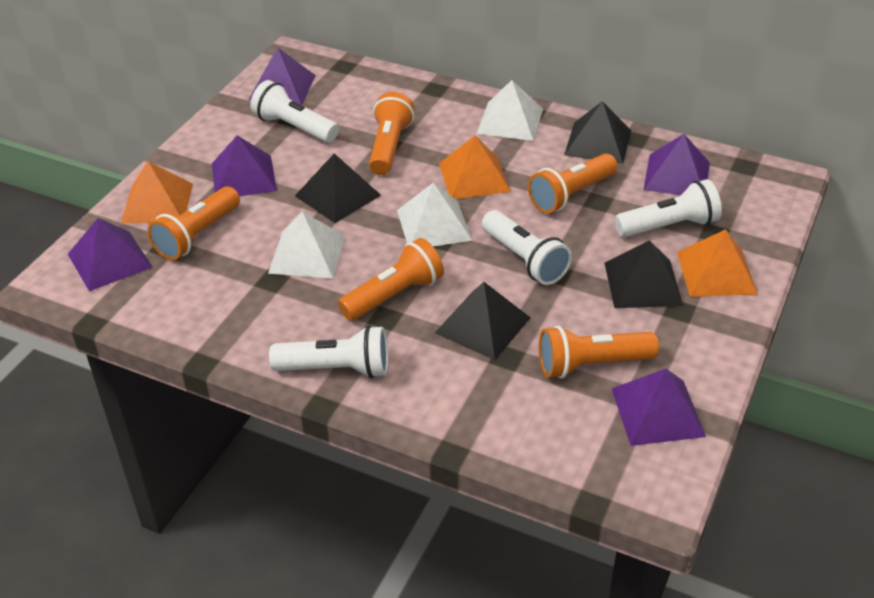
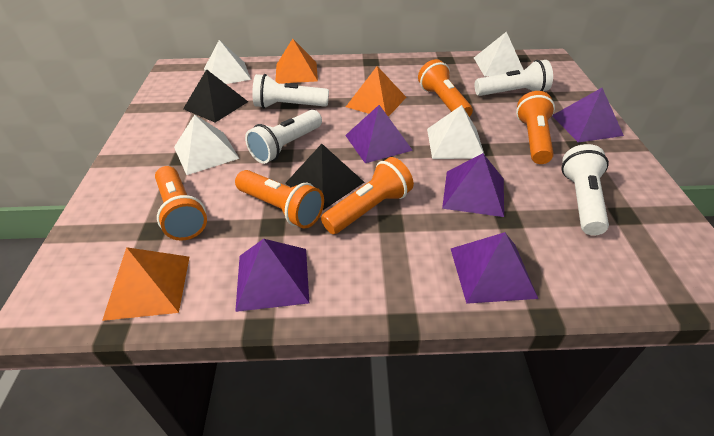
black pyramid: 4 -> 2
white pyramid: 3 -> 4

